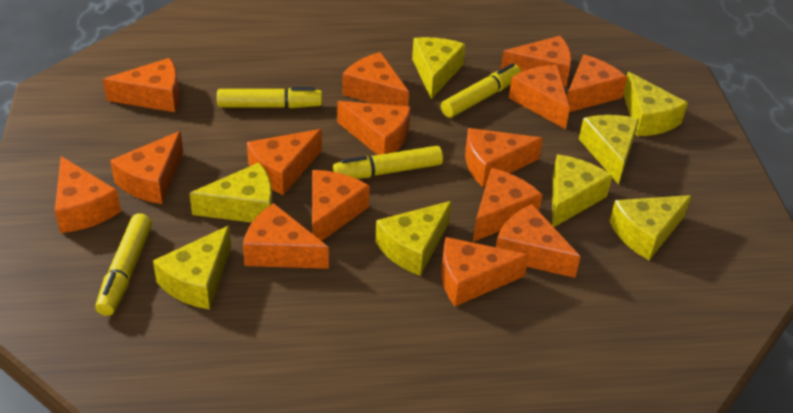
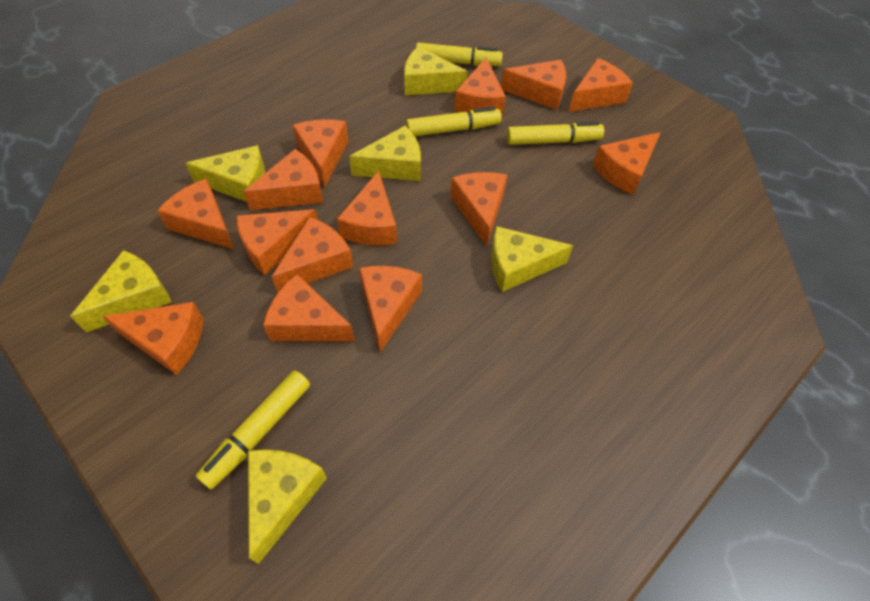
orange cheese: 15 -> 14
yellow cheese: 8 -> 6

